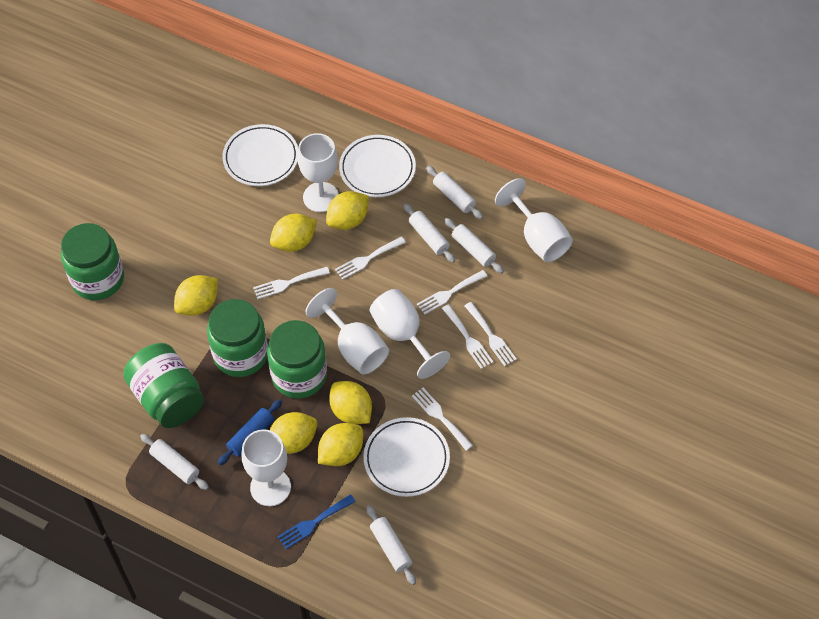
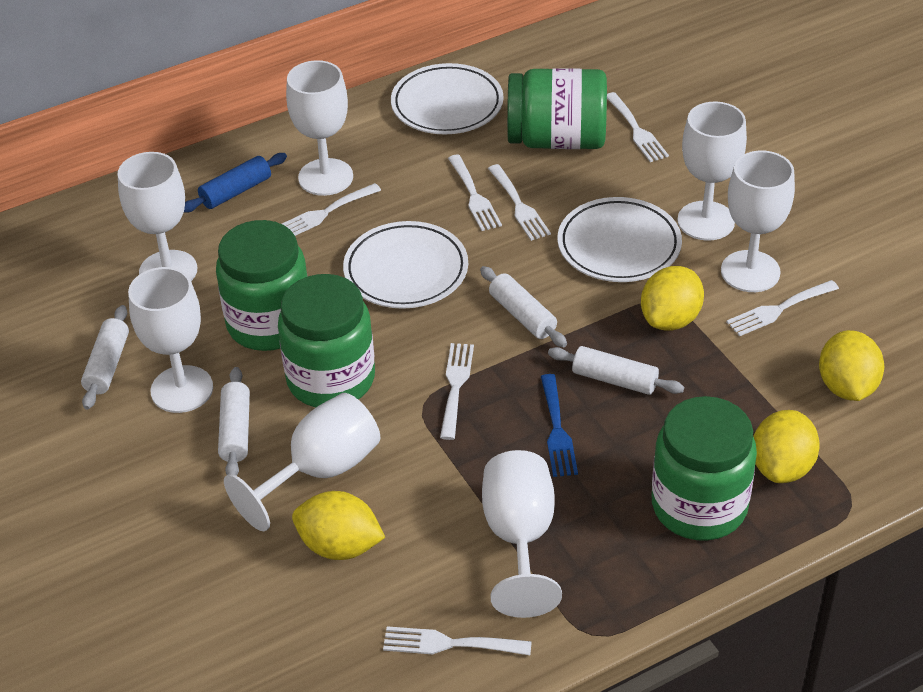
white fork: 6 -> 7
white goblet: 5 -> 7
white rolling pin: 5 -> 4
yellow lemon: 6 -> 4

